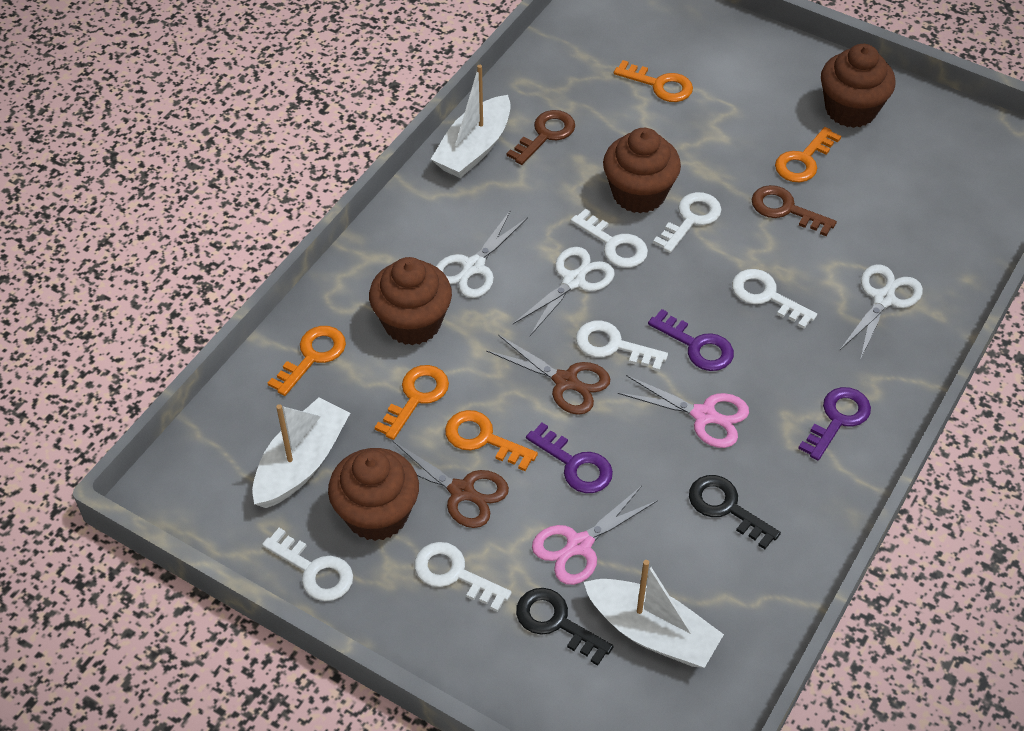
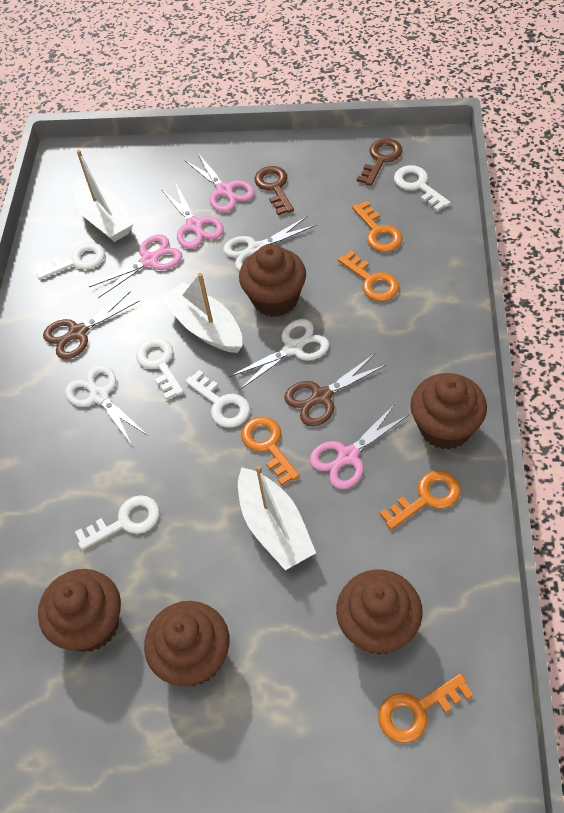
black key: 2 -> 0
brown cupcake: 4 -> 5
pink scissors: 2 -> 4
purple key: 3 -> 0
white key: 6 -> 5

